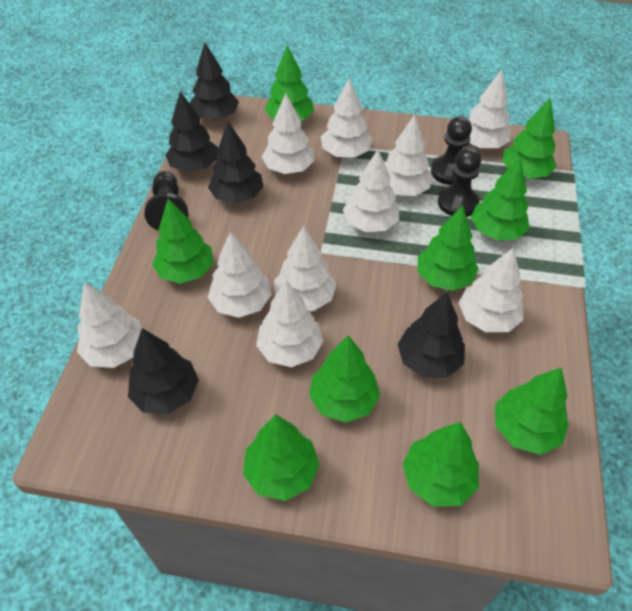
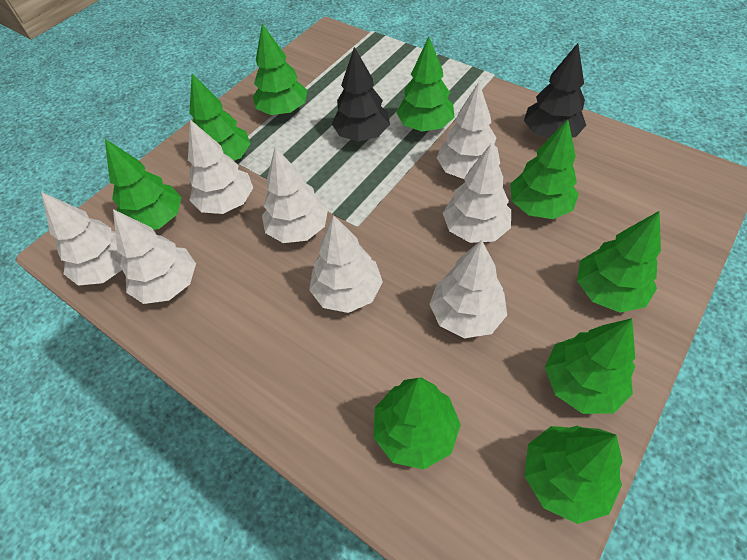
black pawn: 3 -> 0
black tree: 5 -> 2
white tree: 10 -> 8

